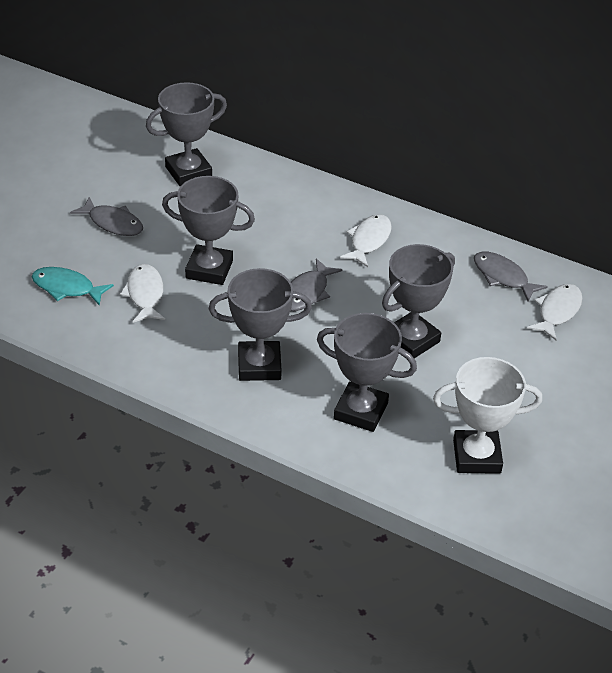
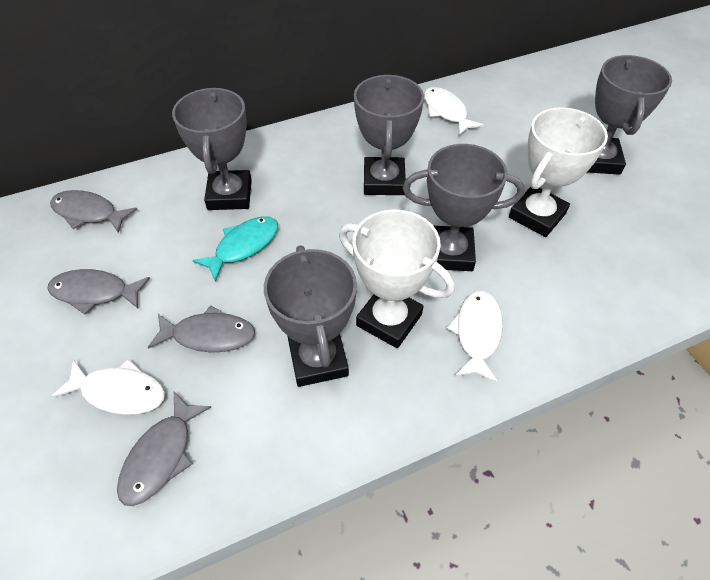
grey fish: 3 -> 4
white trophy: 1 -> 2

